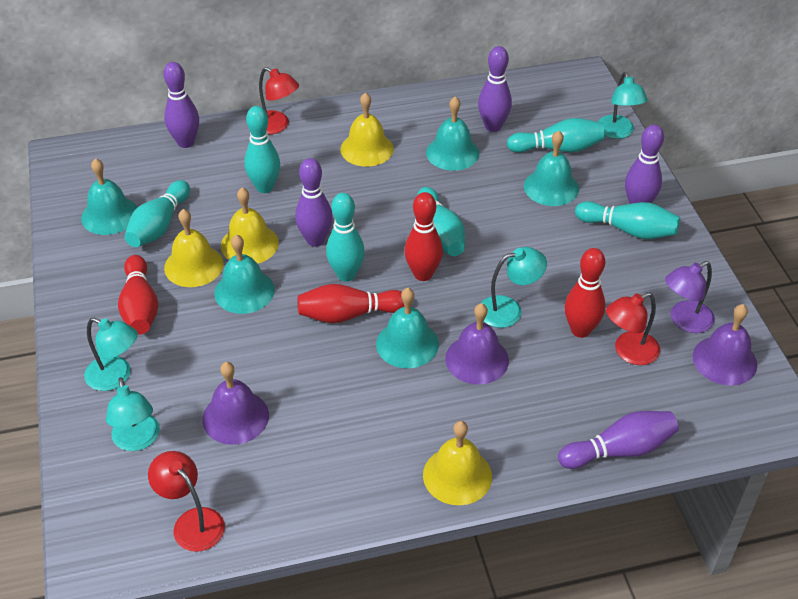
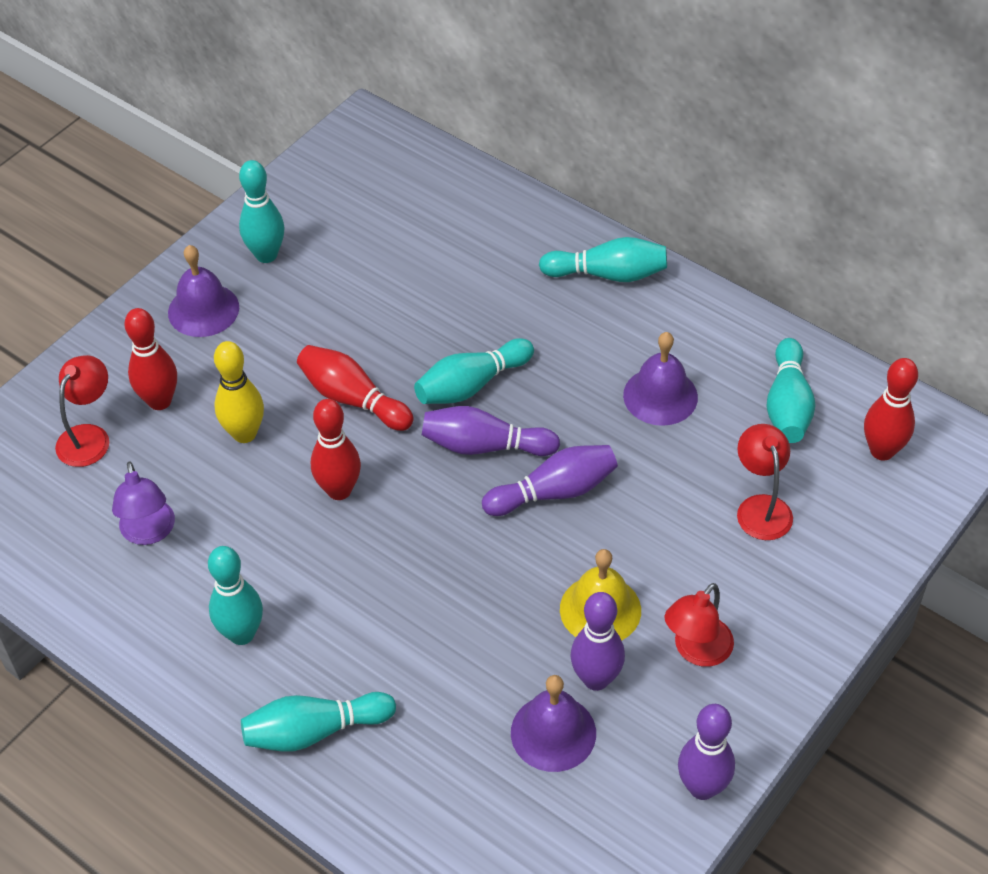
purple bowling pin: 5 -> 4
turquoise bell: 5 -> 0
turquoise lamp: 4 -> 0
yellow bell: 4 -> 1
yellow bowling pin: 0 -> 1

